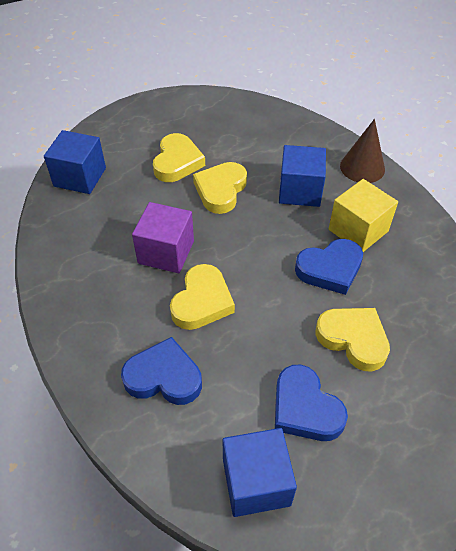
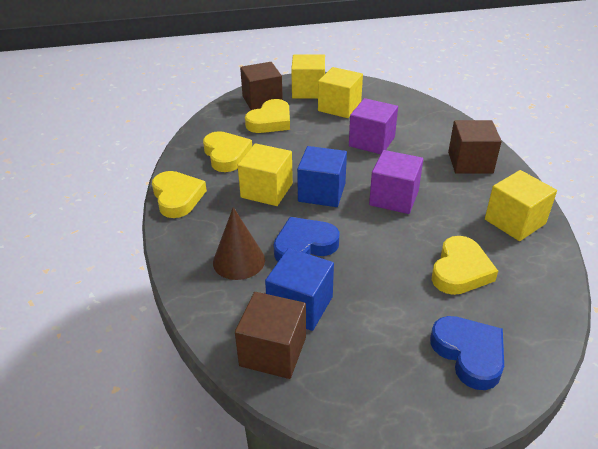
blue cube: 3 -> 2
blue heart: 3 -> 2
brown cube: 0 -> 3
purple cube: 1 -> 2
yellow cube: 1 -> 4

